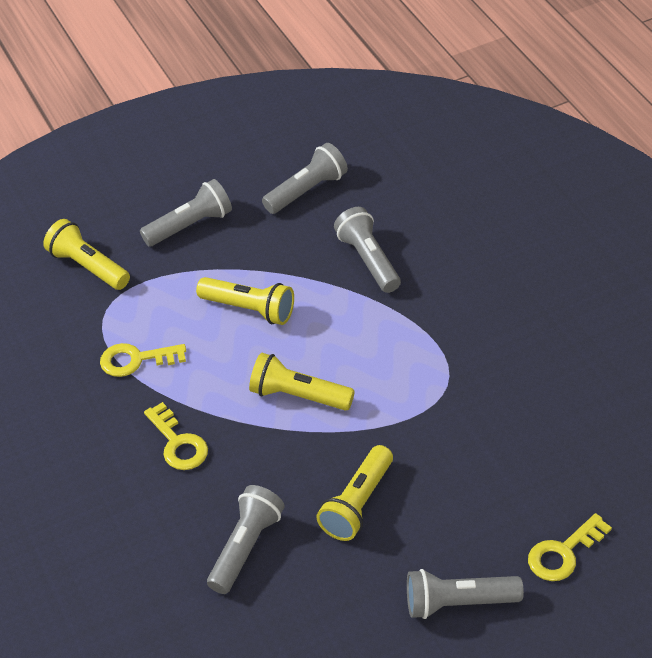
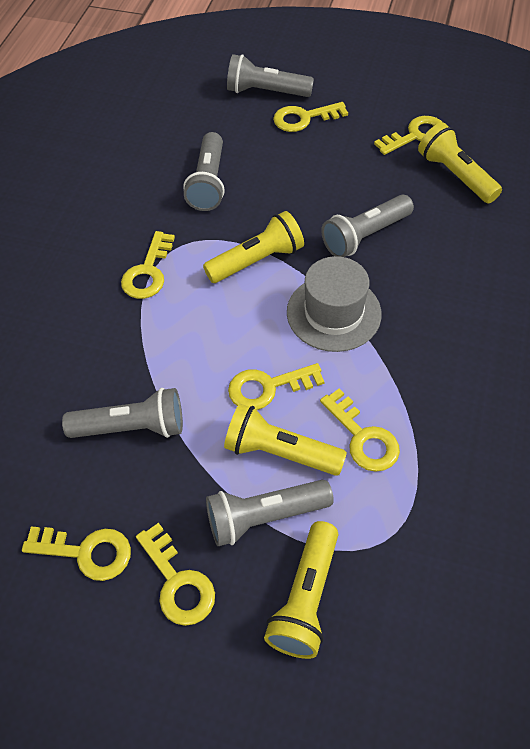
grey hat: 0 -> 1
yellow key: 3 -> 7

